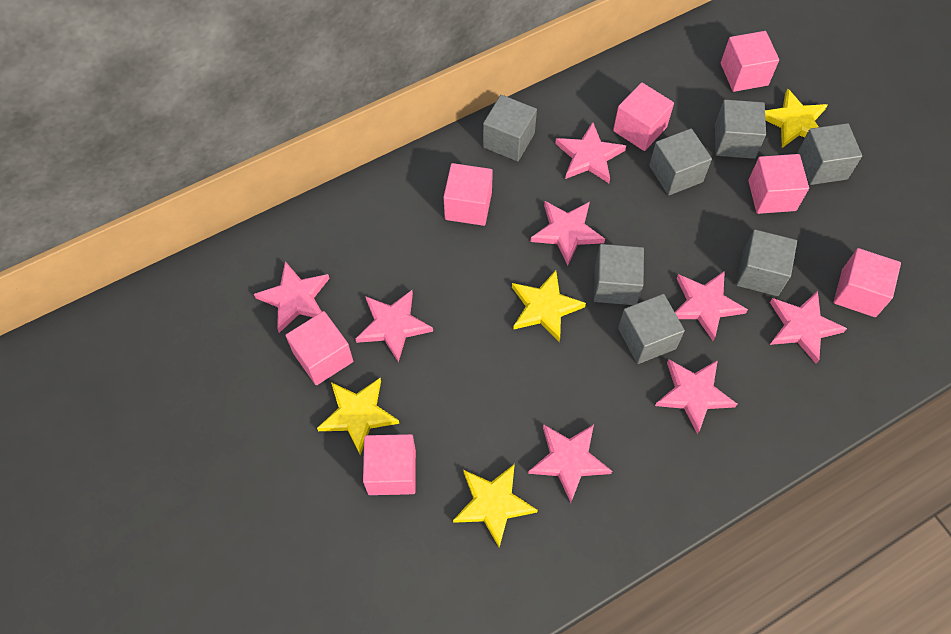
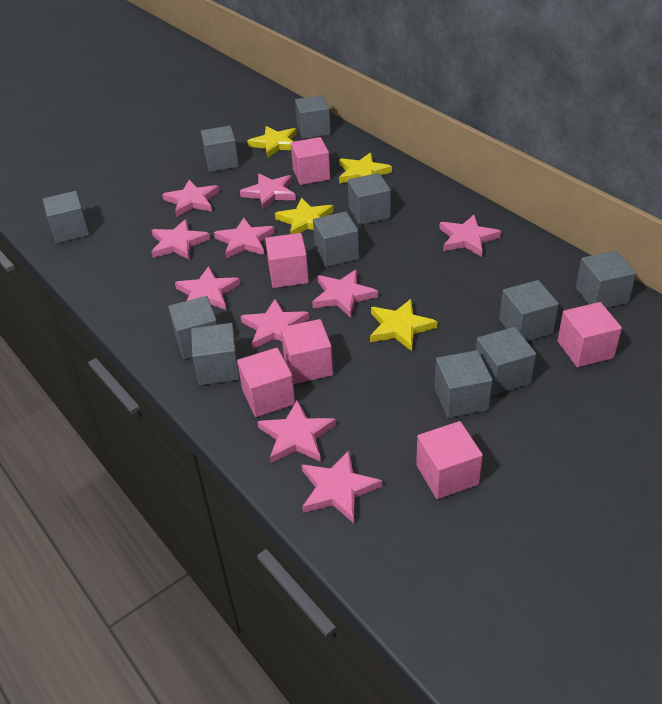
grey cube: 7 -> 11
pink cube: 7 -> 6
pink star: 8 -> 10

